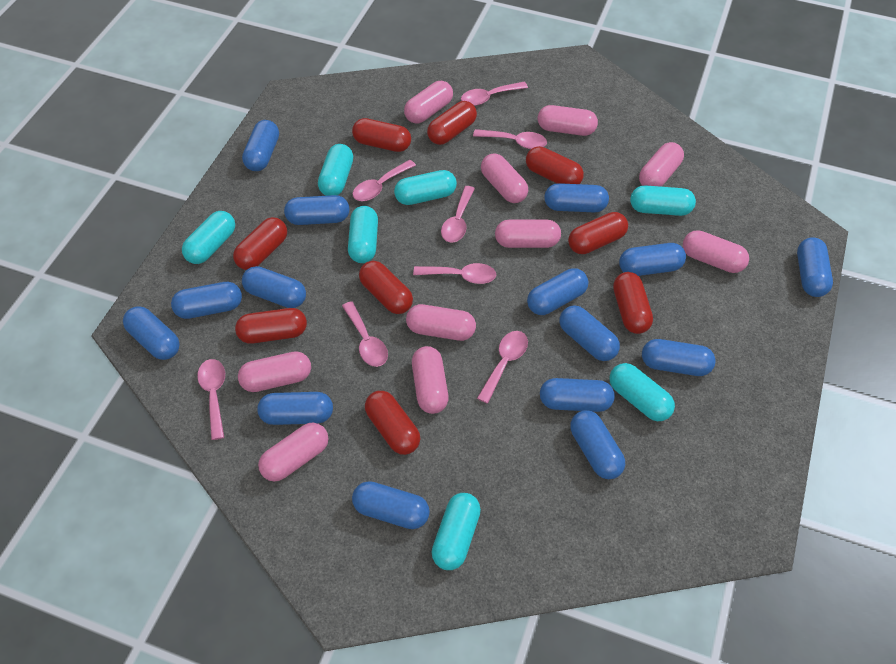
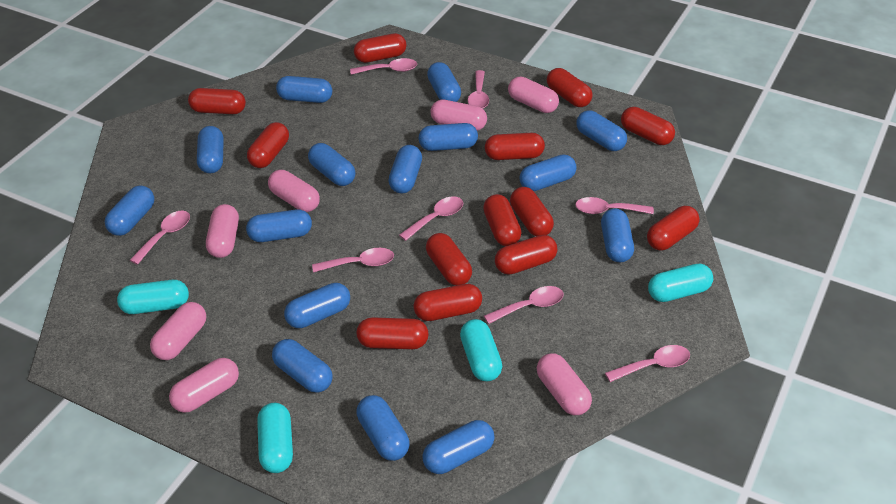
pink capsule: 10 -> 7
red capsule: 9 -> 13
turquoise capsule: 7 -> 4

